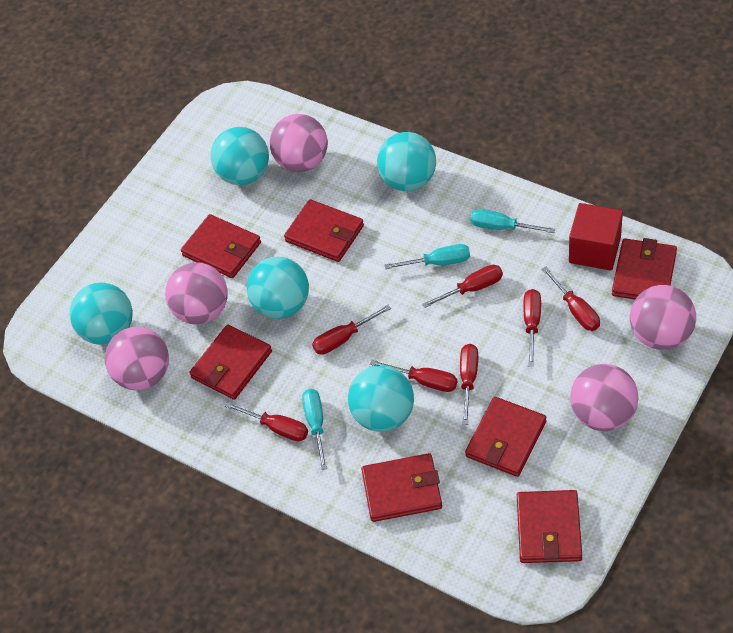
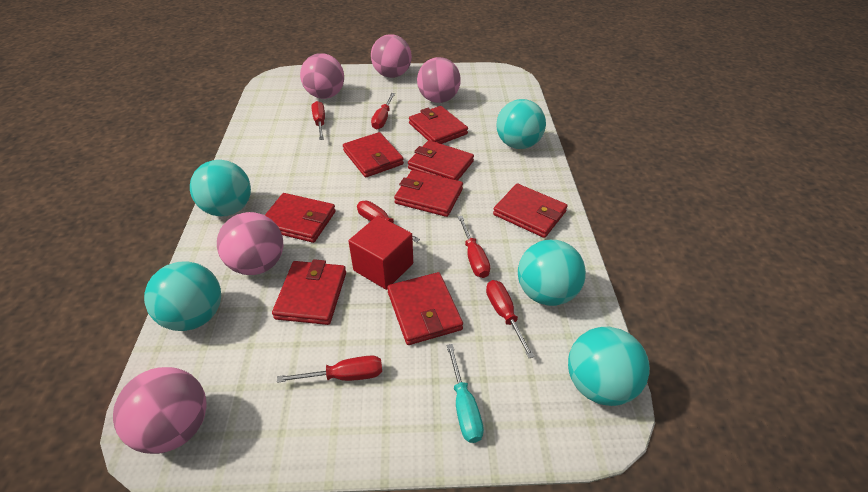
red screwdriver: 7 -> 6
red wallet: 7 -> 8
turquoise screwdriver: 3 -> 1

